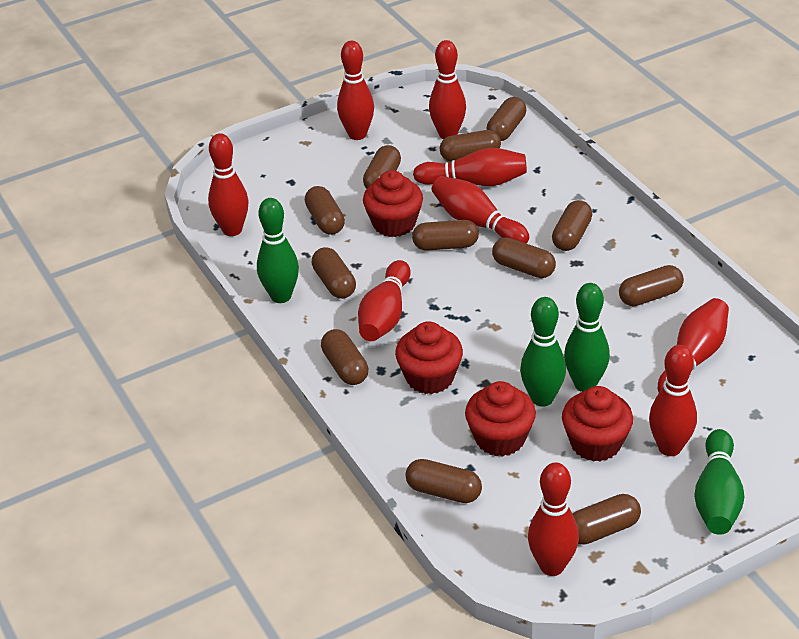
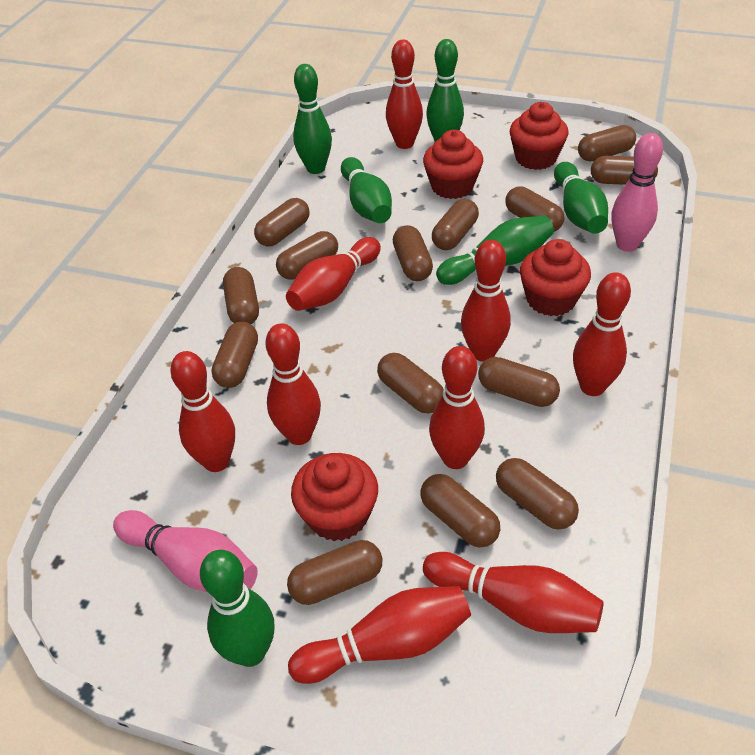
brown capsule: 12 -> 14
green bowling pin: 4 -> 6
pink bowling pin: 0 -> 2

